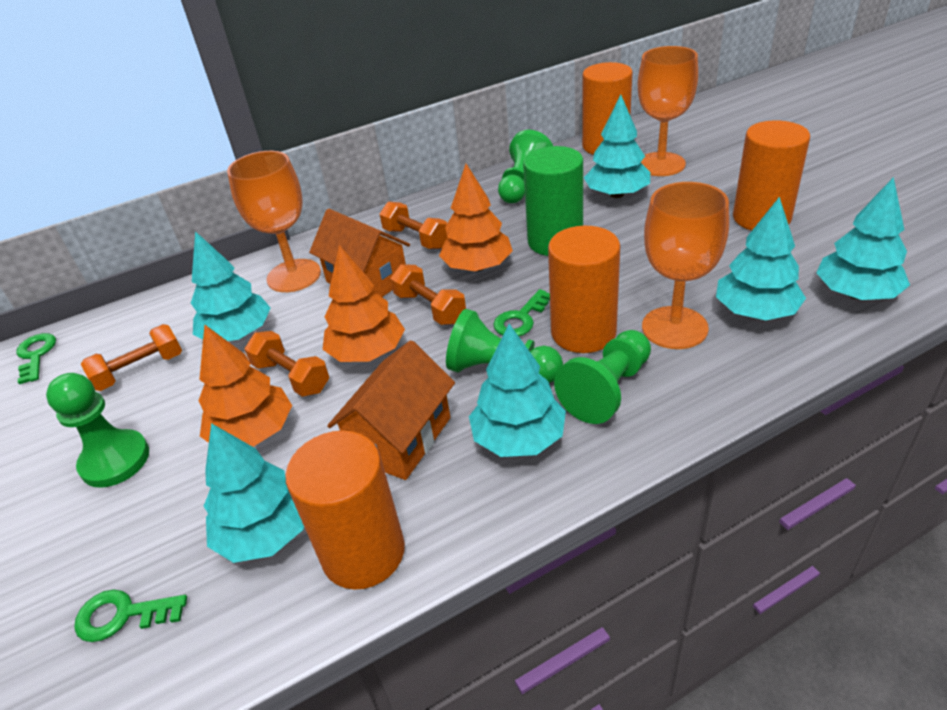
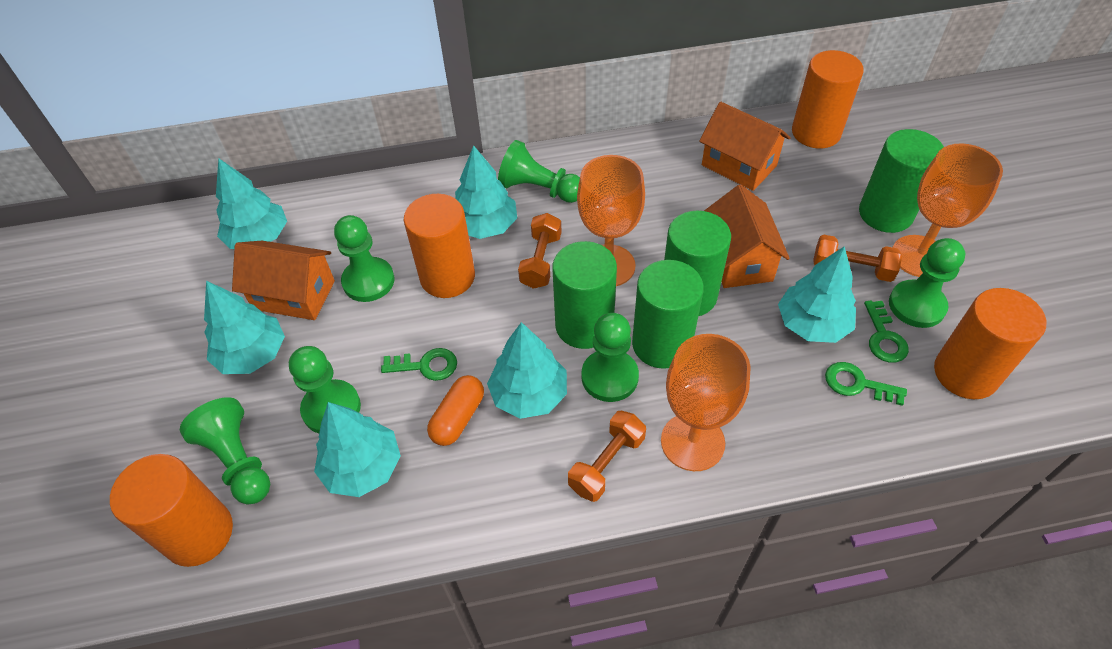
green cylinder: 1 -> 4
green pawn: 4 -> 6
orange capsule: 0 -> 1
orange dumbbell: 4 -> 3
orange house: 2 -> 3
orange tree: 3 -> 0

